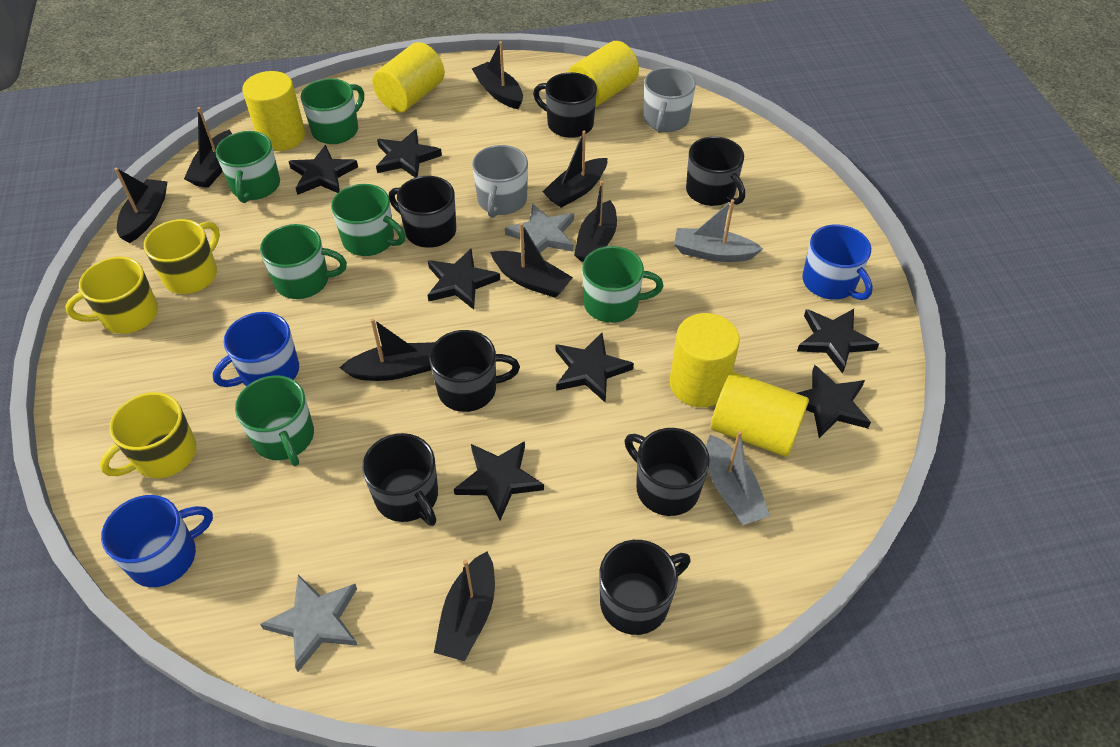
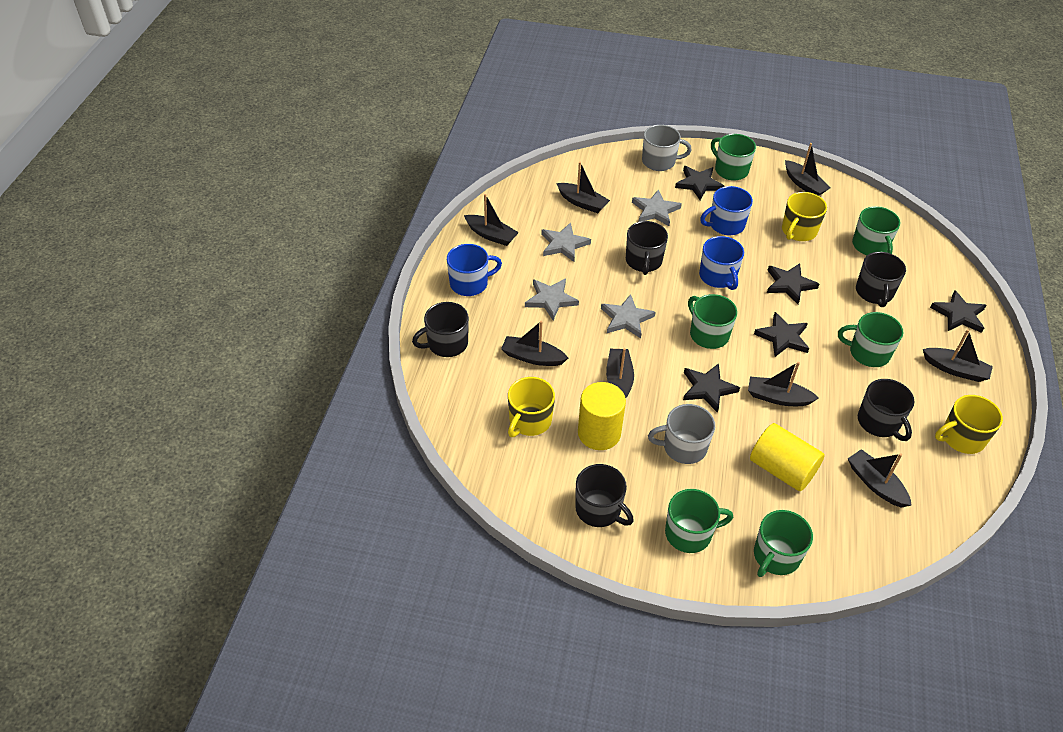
black mug: 7 -> 5
black star: 7 -> 5
grey boat: 2 -> 0
grey star: 2 -> 4
yellow cylinder: 5 -> 2

